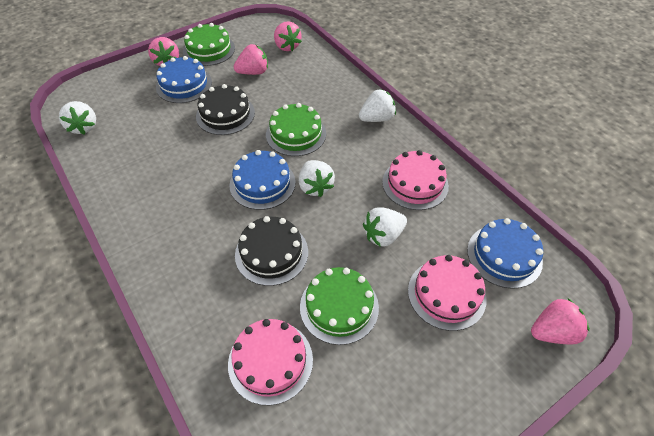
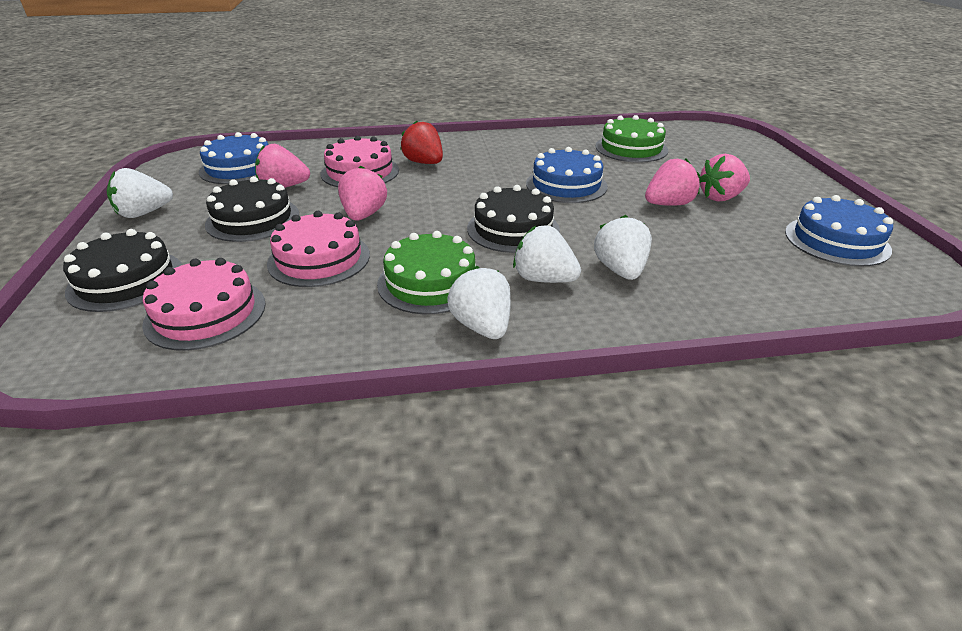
black cake: 2 -> 3
green cake: 3 -> 2
red strawberry: 0 -> 1

